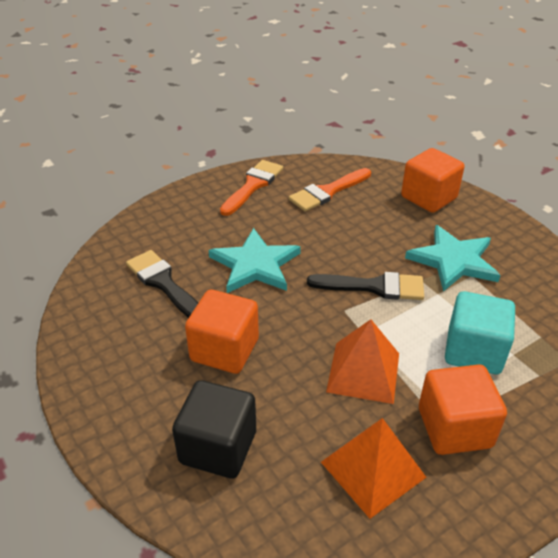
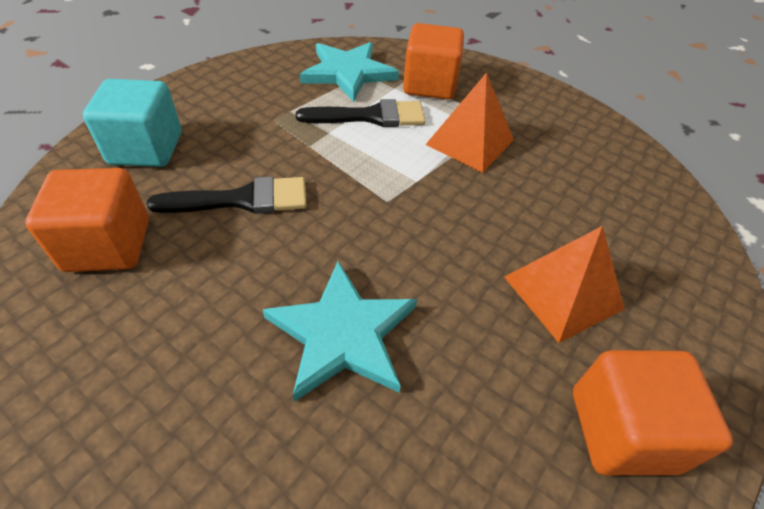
black cube: 1 -> 0
orange brush: 2 -> 0

